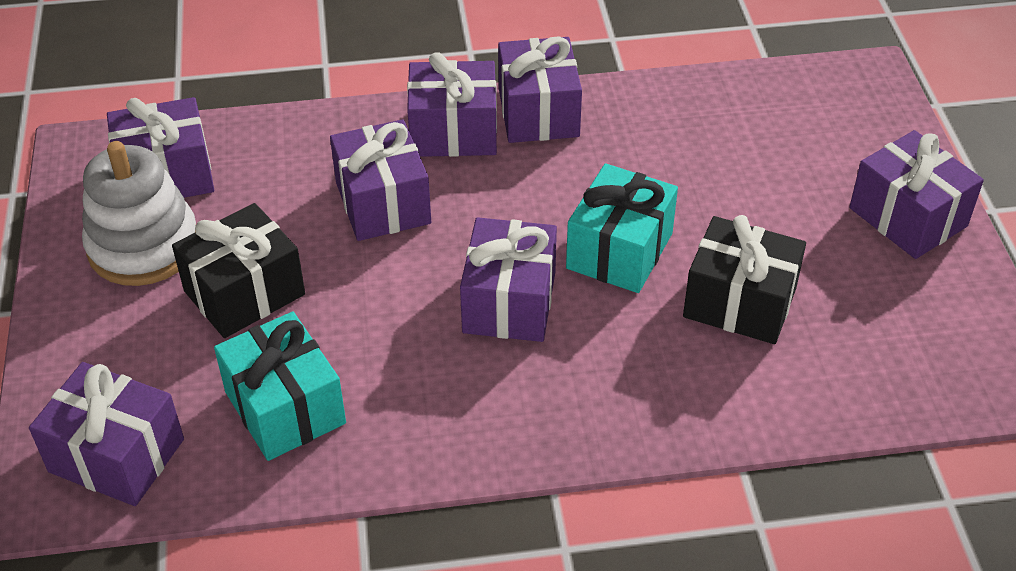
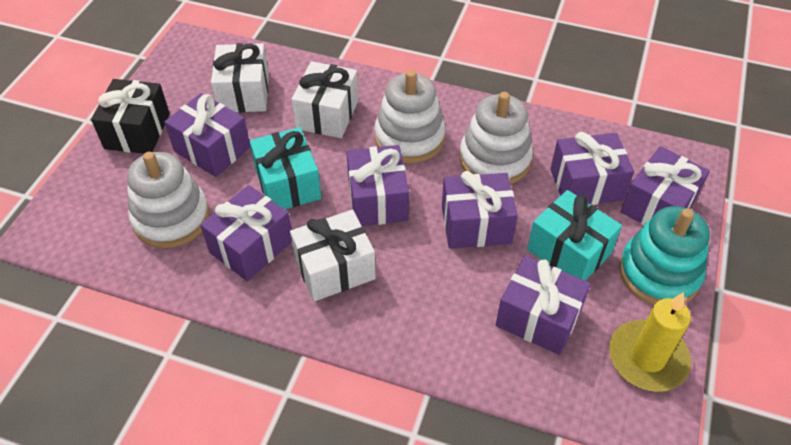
black gift: 2 -> 1
turquoise stacking toy: 0 -> 1
white gift: 0 -> 3
white stacking toy: 1 -> 3
yellow candle: 0 -> 1

